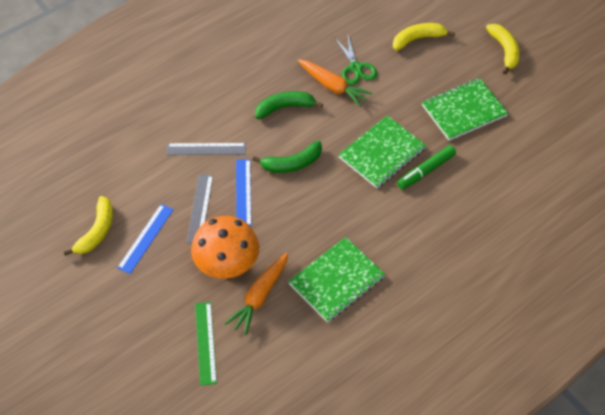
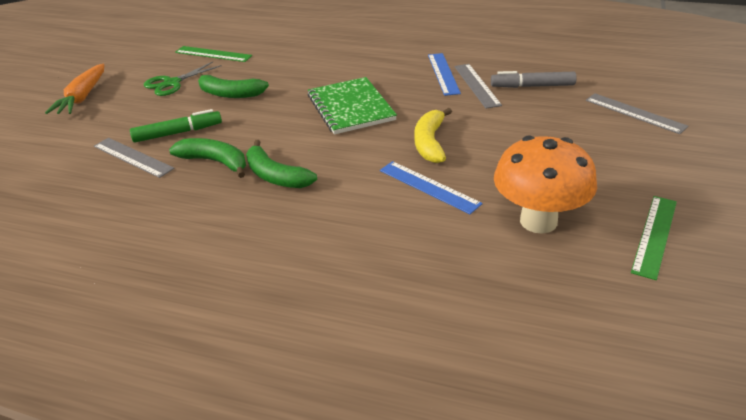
green banana: 2 -> 3
green notebook: 3 -> 1
green ruler: 1 -> 2
grey marker: 0 -> 1
grey ruler: 2 -> 3
orange carrot: 2 -> 1
yellow banana: 3 -> 1

